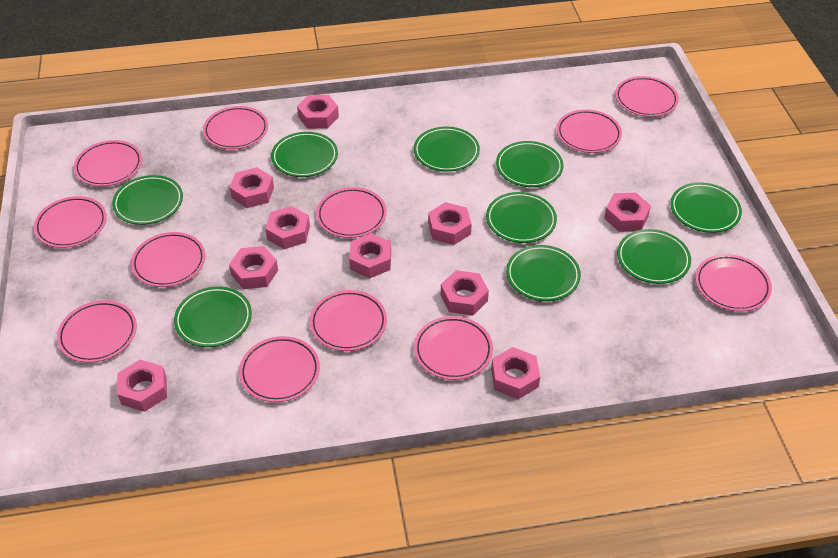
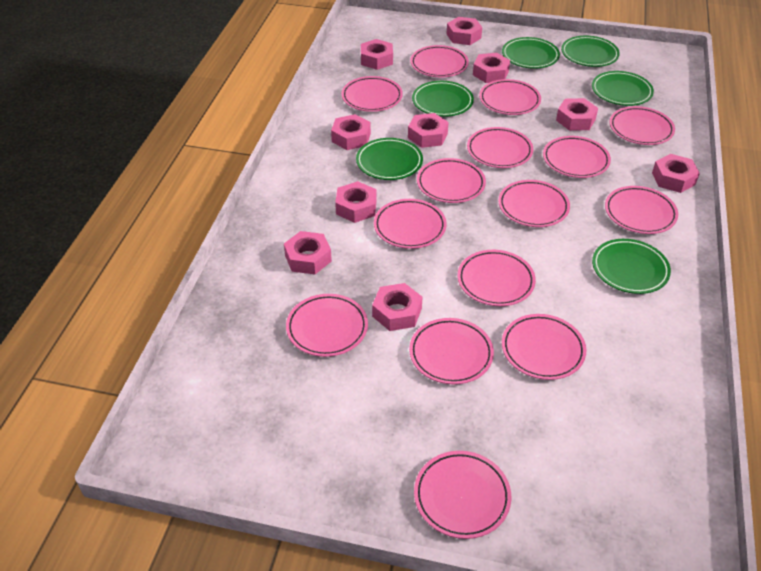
green plate: 9 -> 6
pink plate: 12 -> 15

